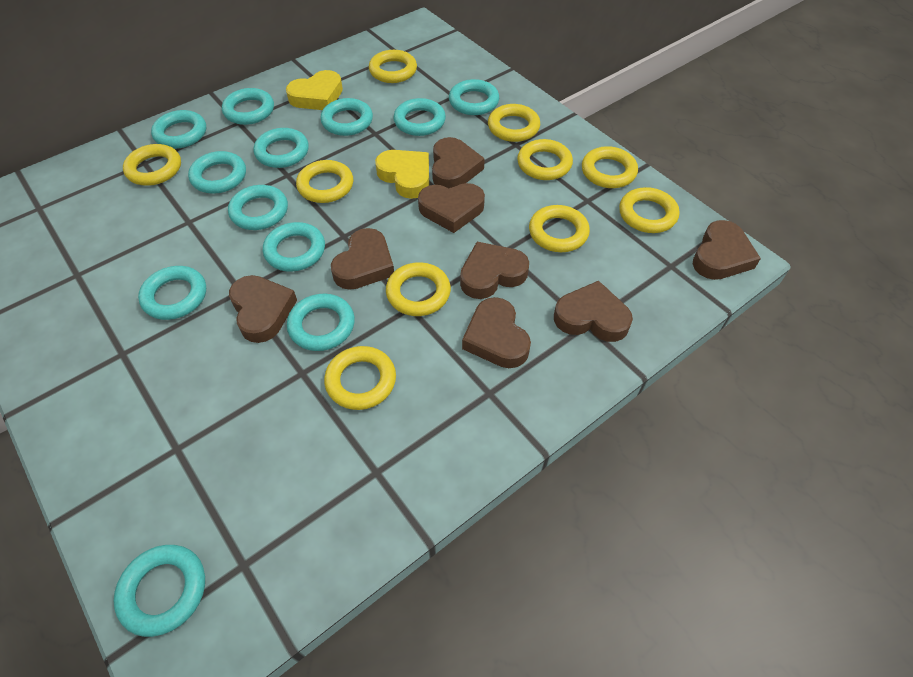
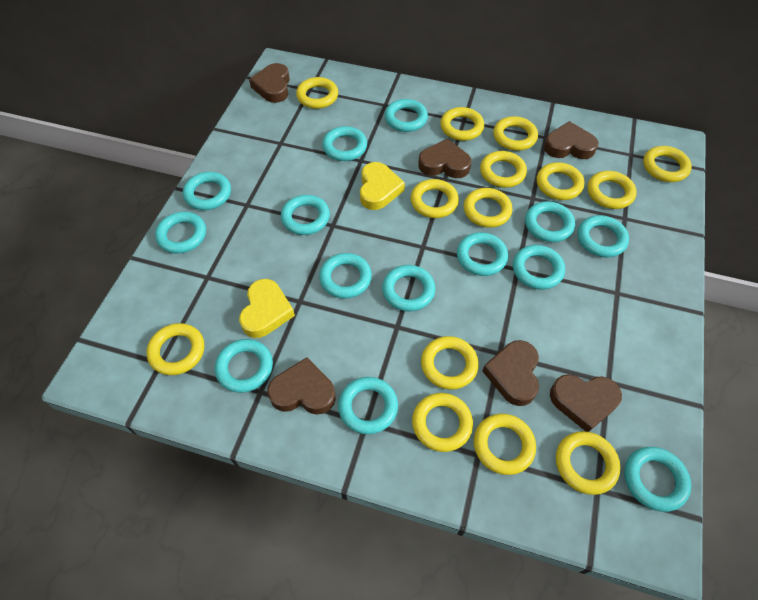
brown heart: 8 -> 6
turquoise ring: 12 -> 14
yellow ring: 10 -> 14

